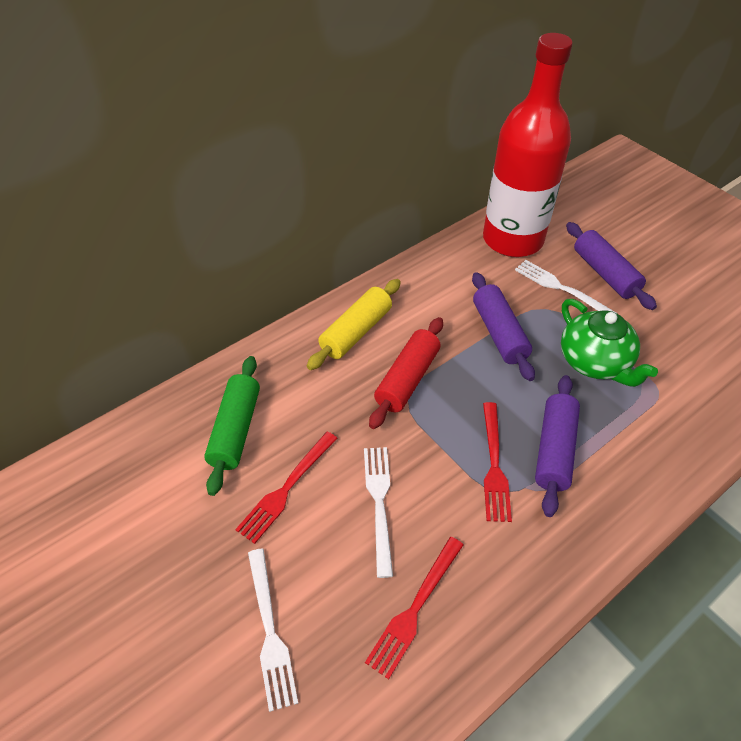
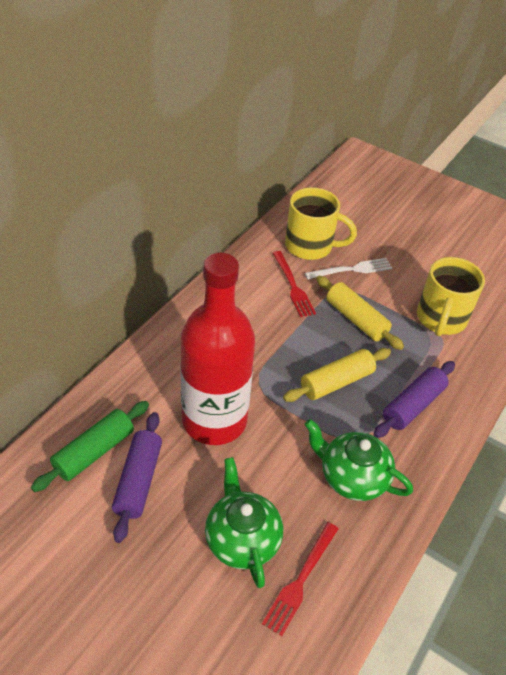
green teapot: 1 -> 2
purple rolling pin: 3 -> 2
red fork: 3 -> 2
red rolling pin: 1 -> 0
white fork: 3 -> 1
yellow mug: 0 -> 2
yellow rolling pin: 1 -> 2

